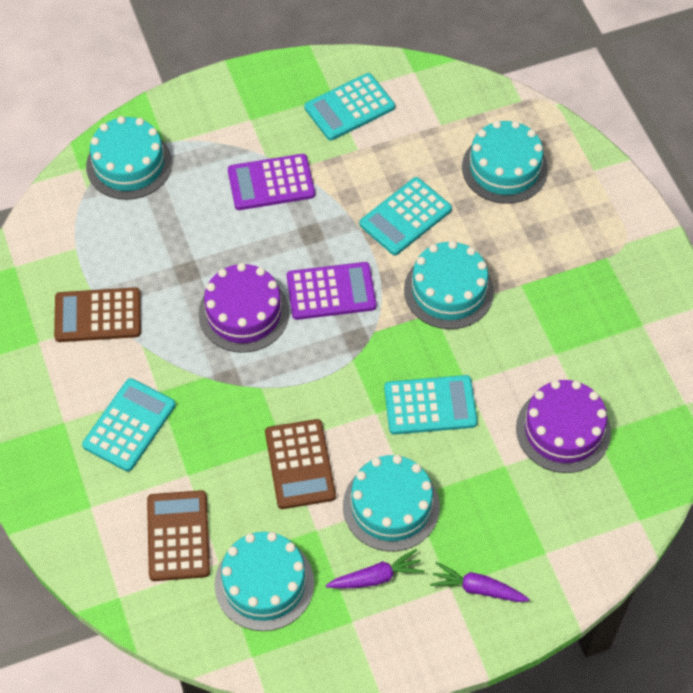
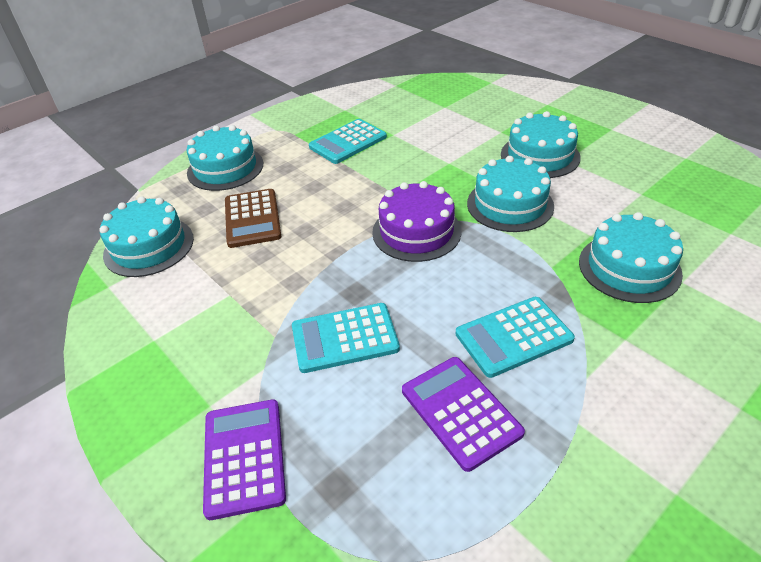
brown calculator: 3 -> 1
purple cake: 2 -> 1
purple carrot: 2 -> 0
turquoise calculator: 4 -> 3

